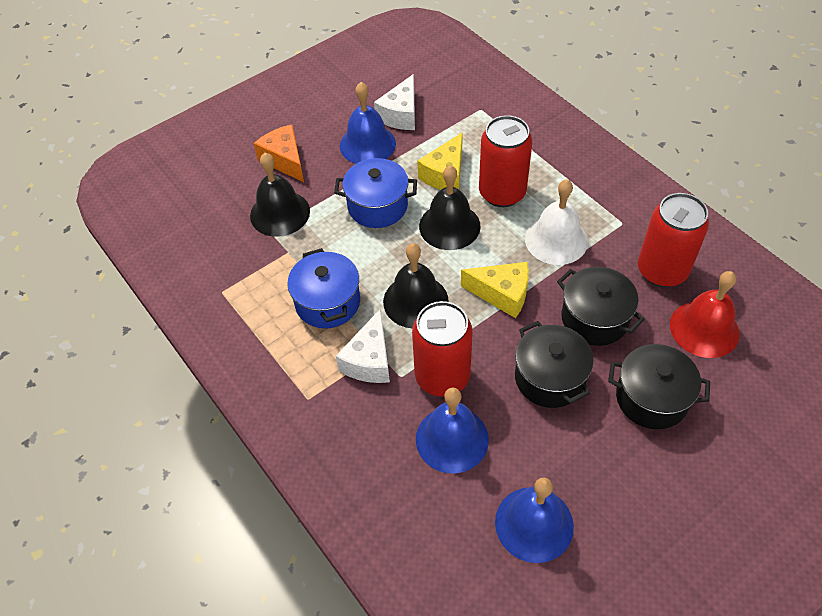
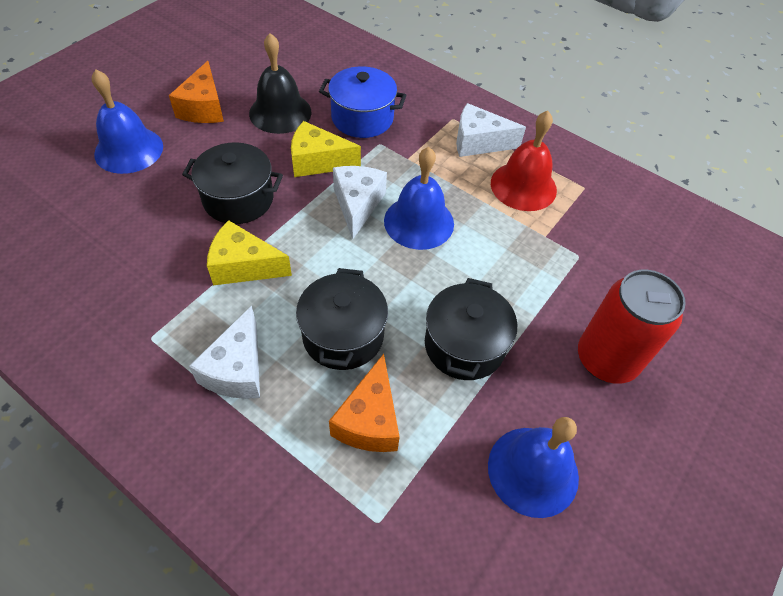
black bell: 3 -> 1
blue pot: 2 -> 1
orange cheese: 1 -> 2
red can: 3 -> 1
white bell: 1 -> 0
white cheese: 2 -> 3

